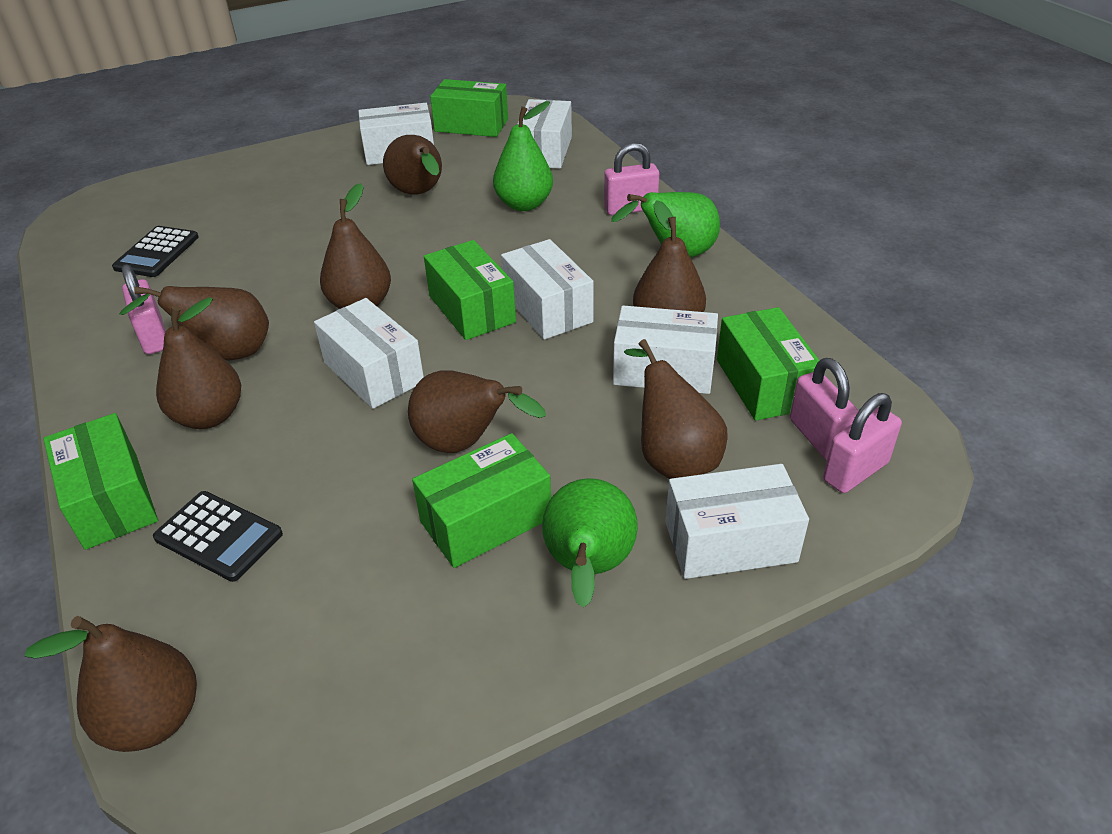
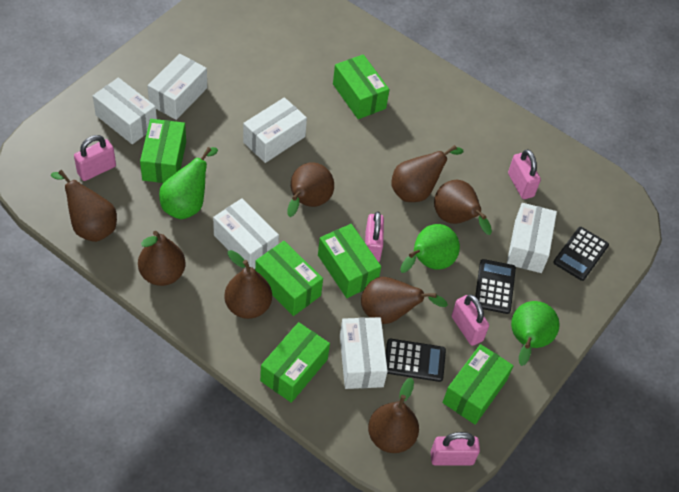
black calculator: 2 -> 3
green box: 5 -> 6
pink padlock: 4 -> 5

